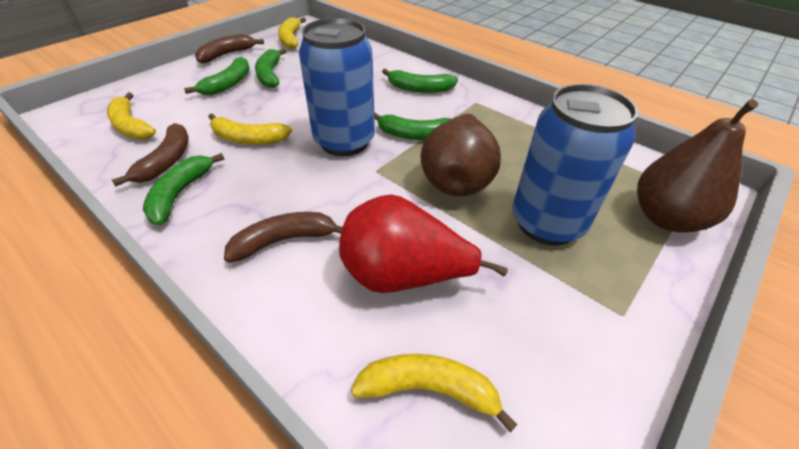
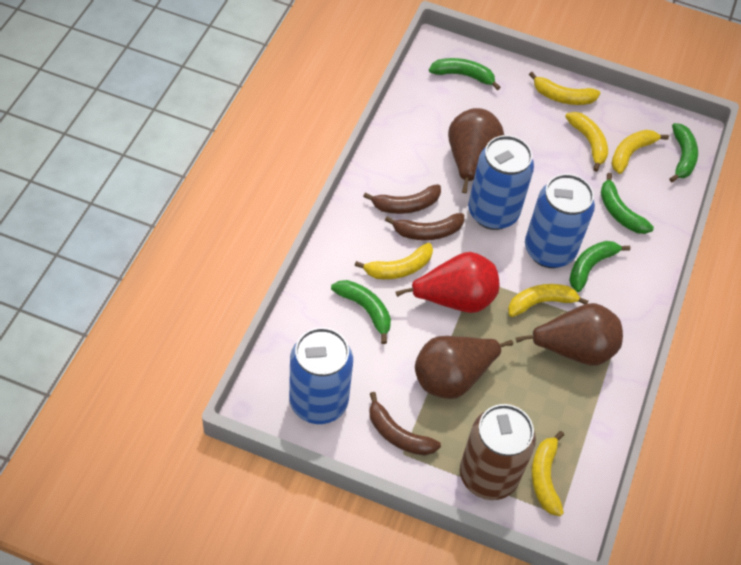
blue can: 2 -> 3
brown can: 0 -> 1
brown pear: 2 -> 3
yellow banana: 4 -> 6

